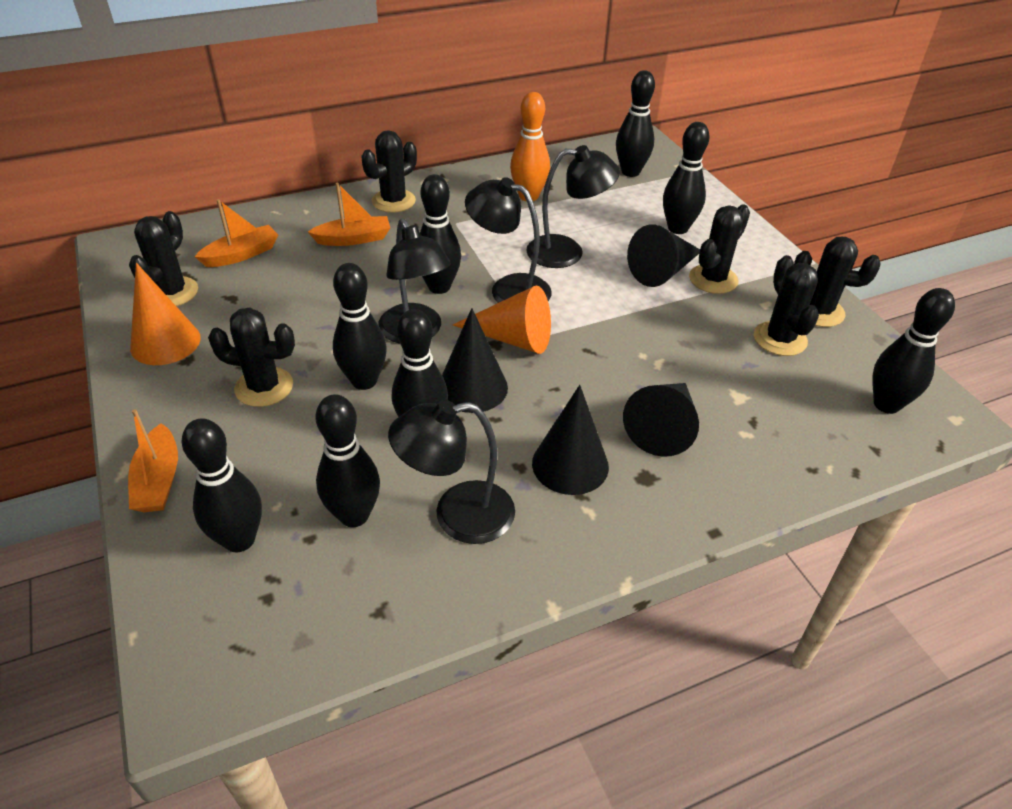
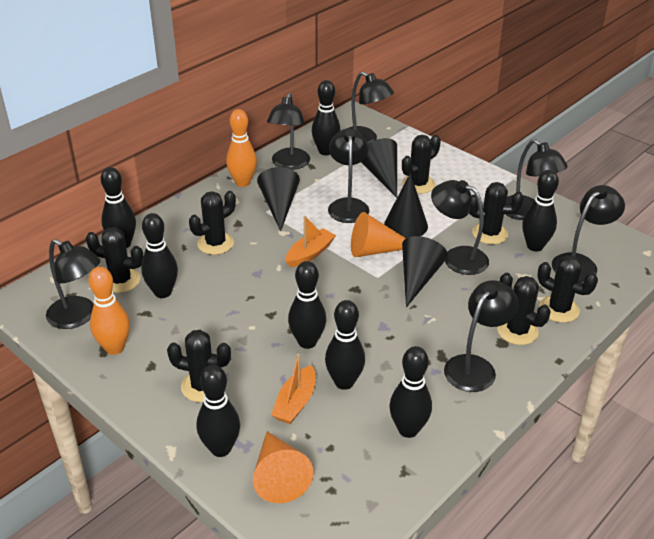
black cactus: 6 -> 7
black lamp: 4 -> 8
orange boat: 3 -> 2
orange bowling pin: 1 -> 2

